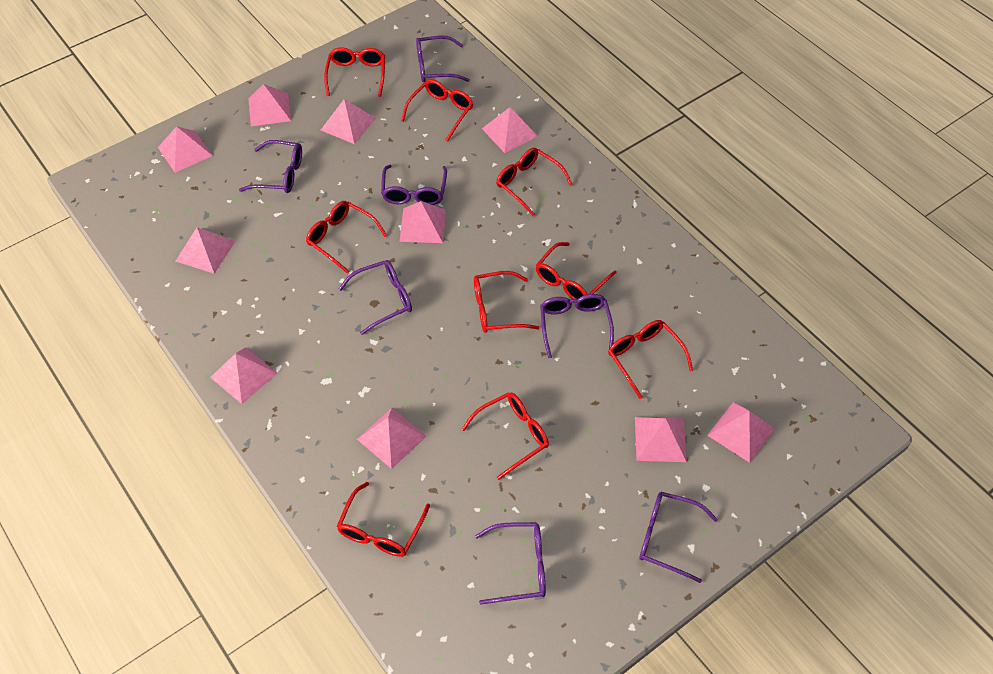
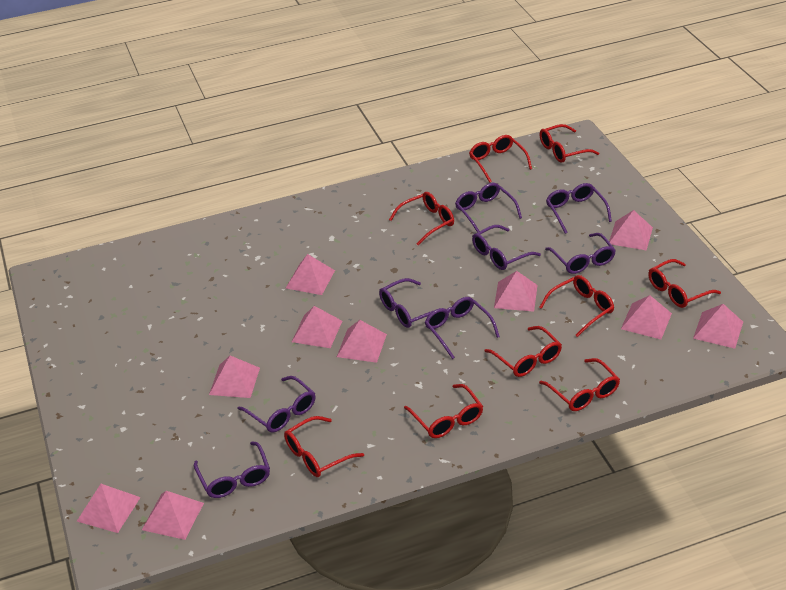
purple glasses: 7 -> 8

